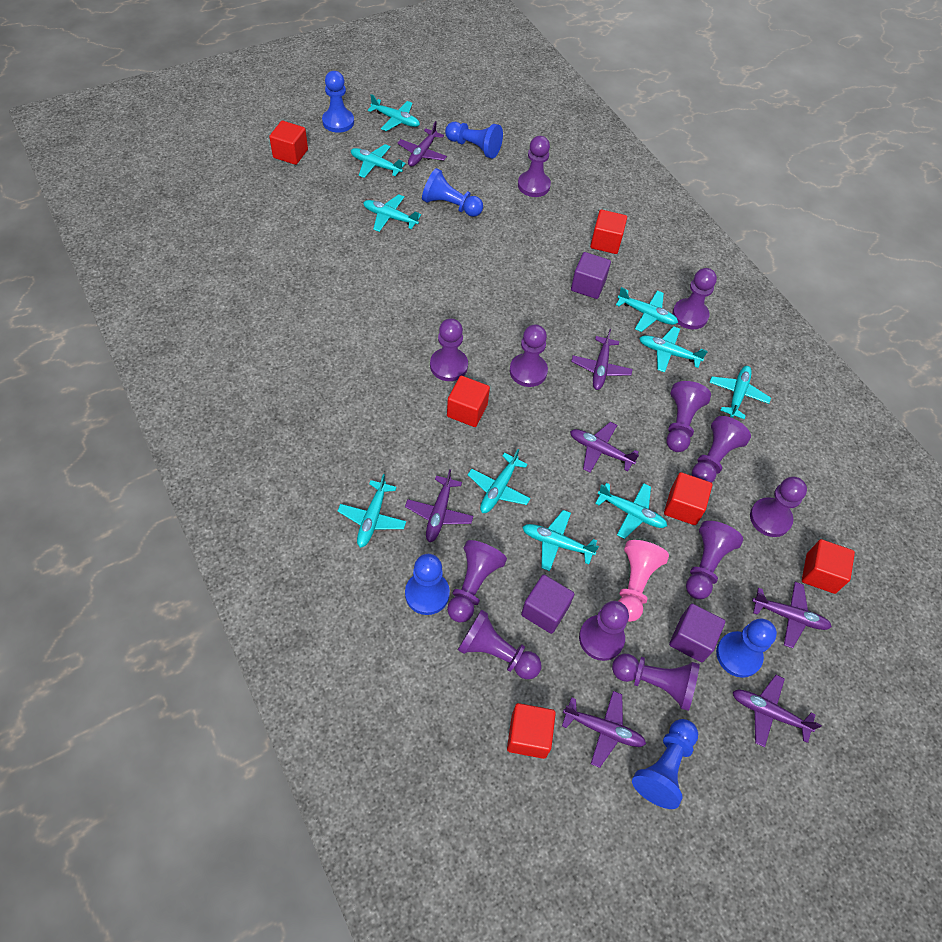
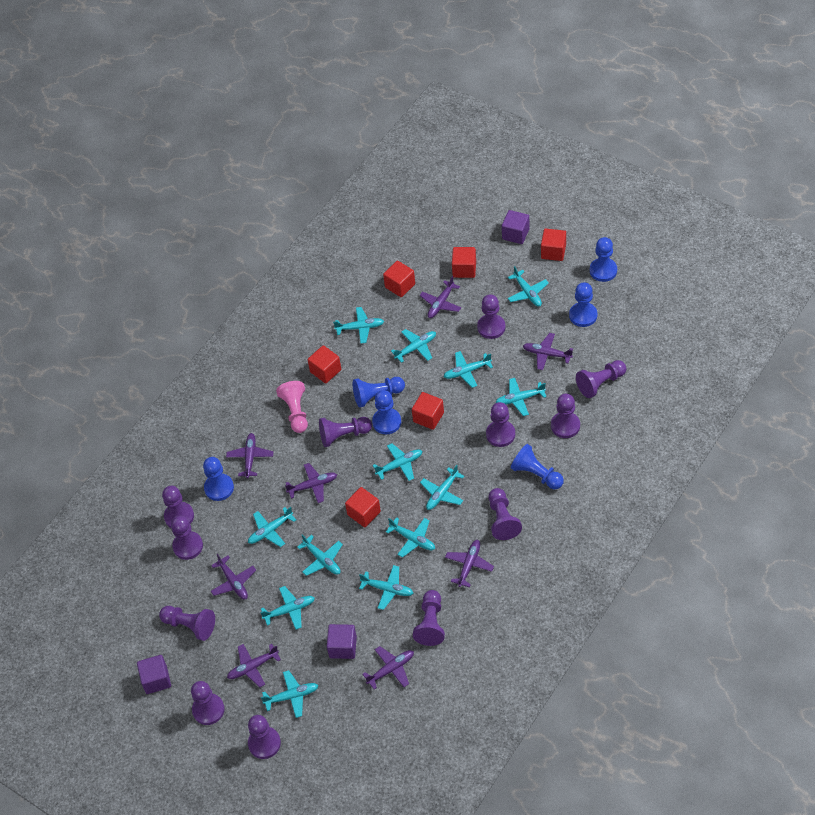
purple plane: 7 -> 8
turquoise plane: 10 -> 13

